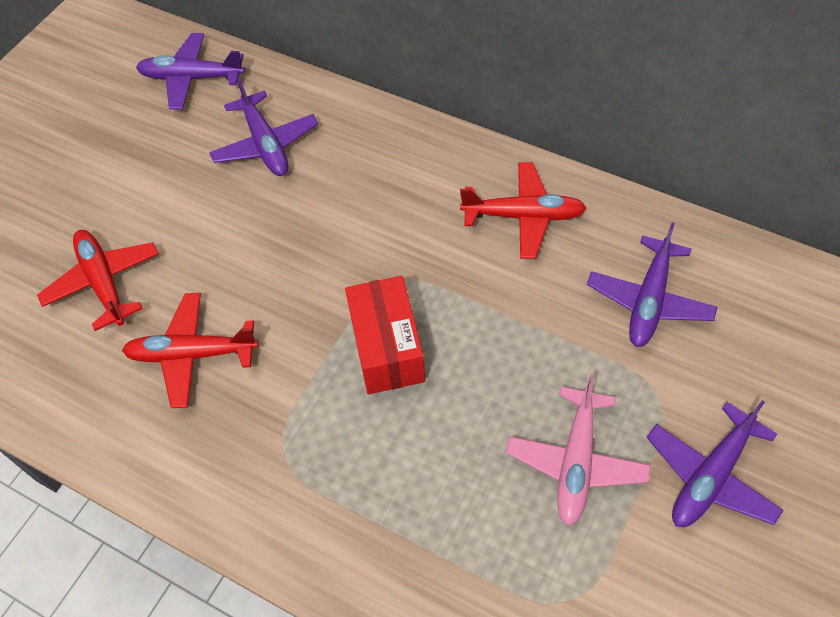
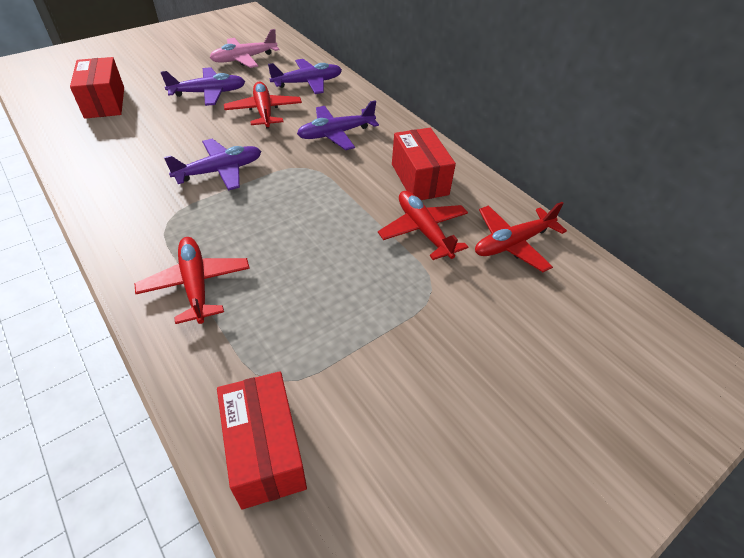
red box: 1 -> 3
red plane: 3 -> 4

